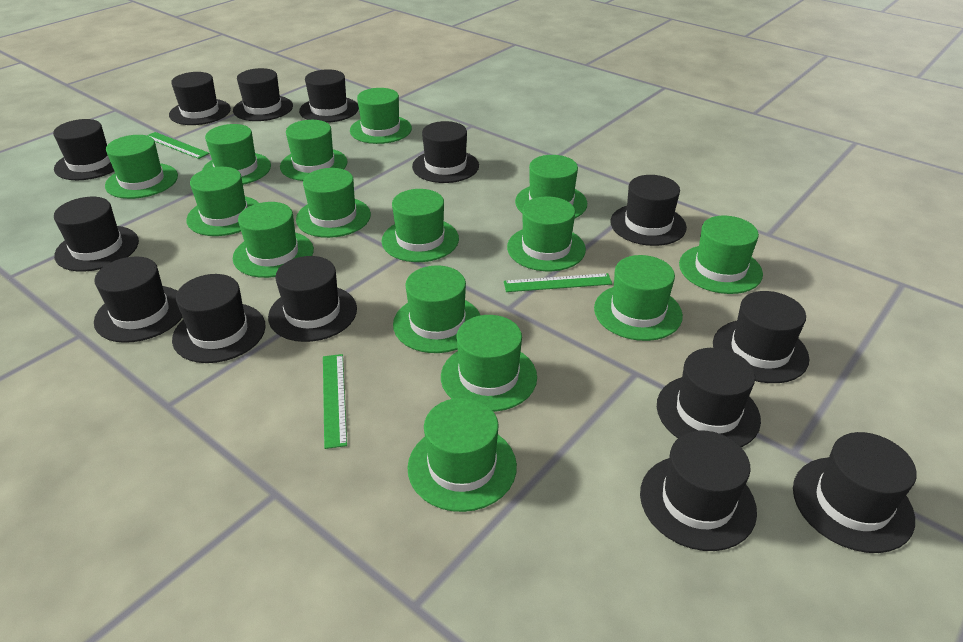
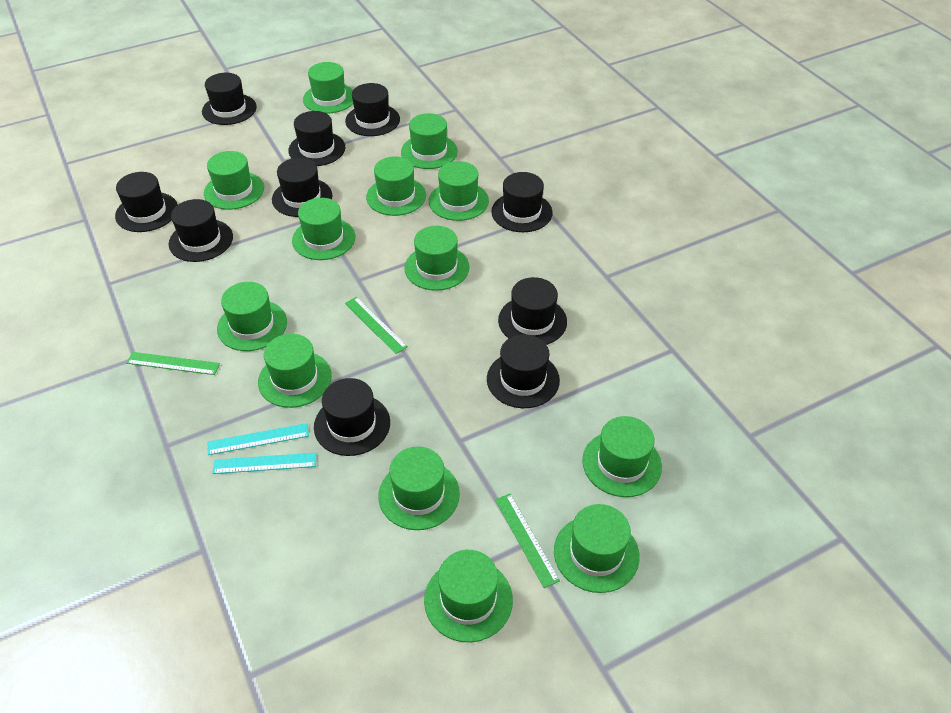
black hat: 14 -> 10
green hat: 15 -> 13
turquoise ruler: 0 -> 2

